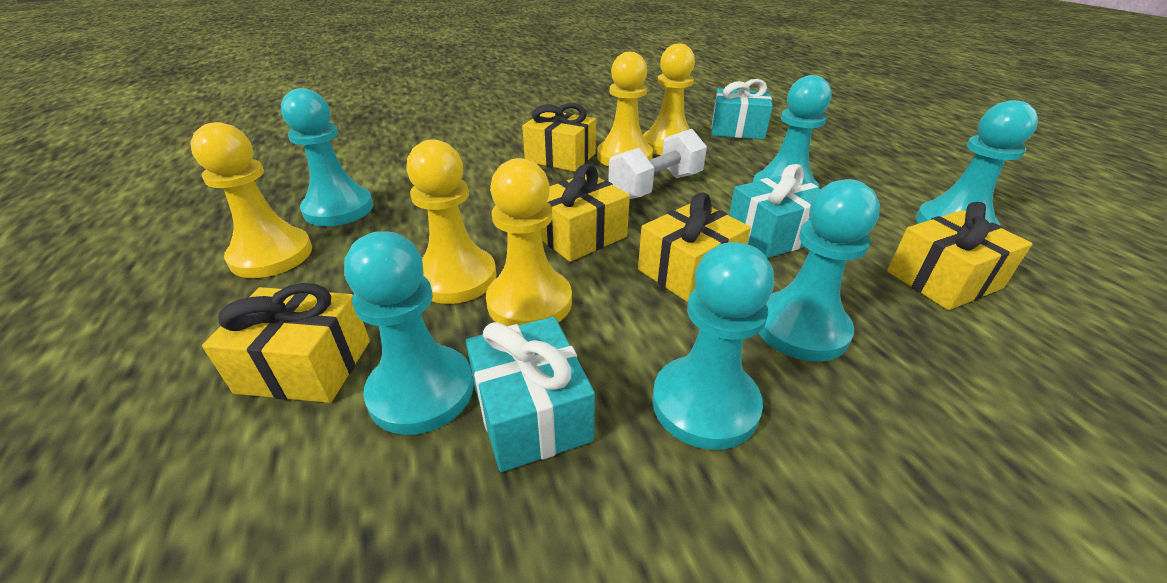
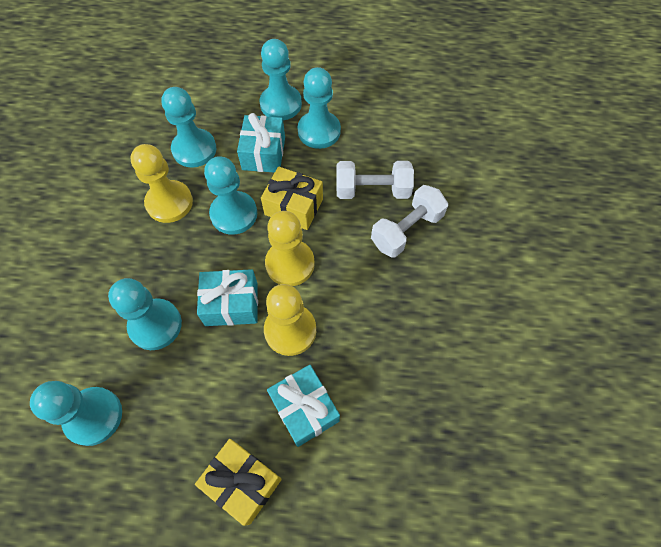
white dumbbell: 1 -> 2
yellow gift: 5 -> 2
yellow pawn: 5 -> 3

